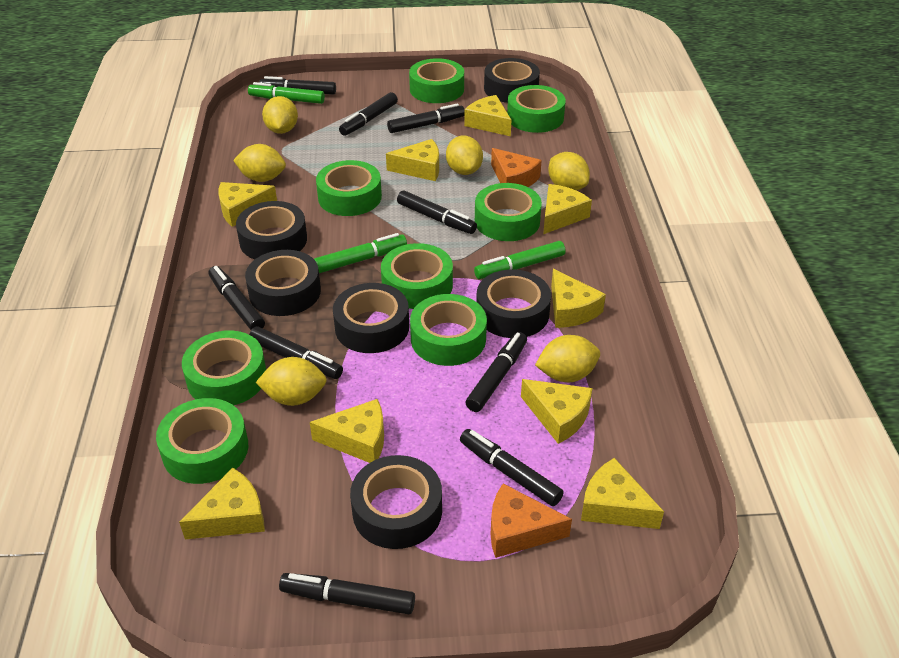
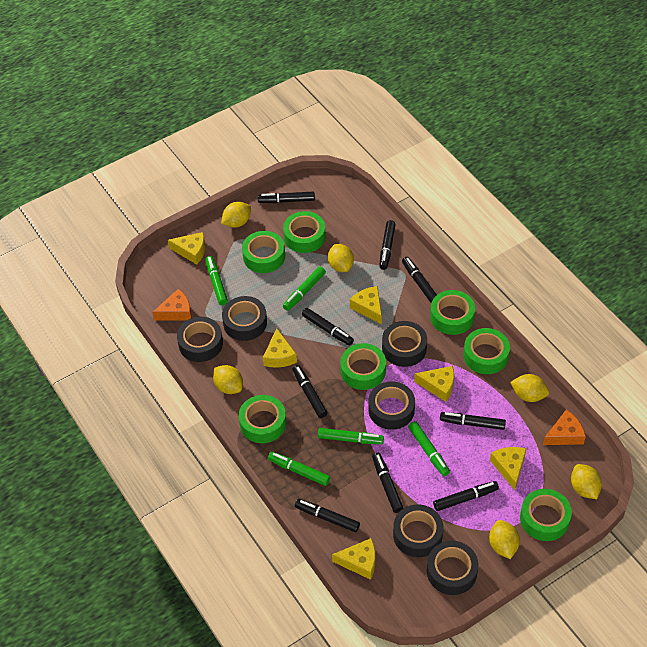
green marker: 3 -> 5
green tape: 8 -> 7
yellow cheese: 9 -> 6

